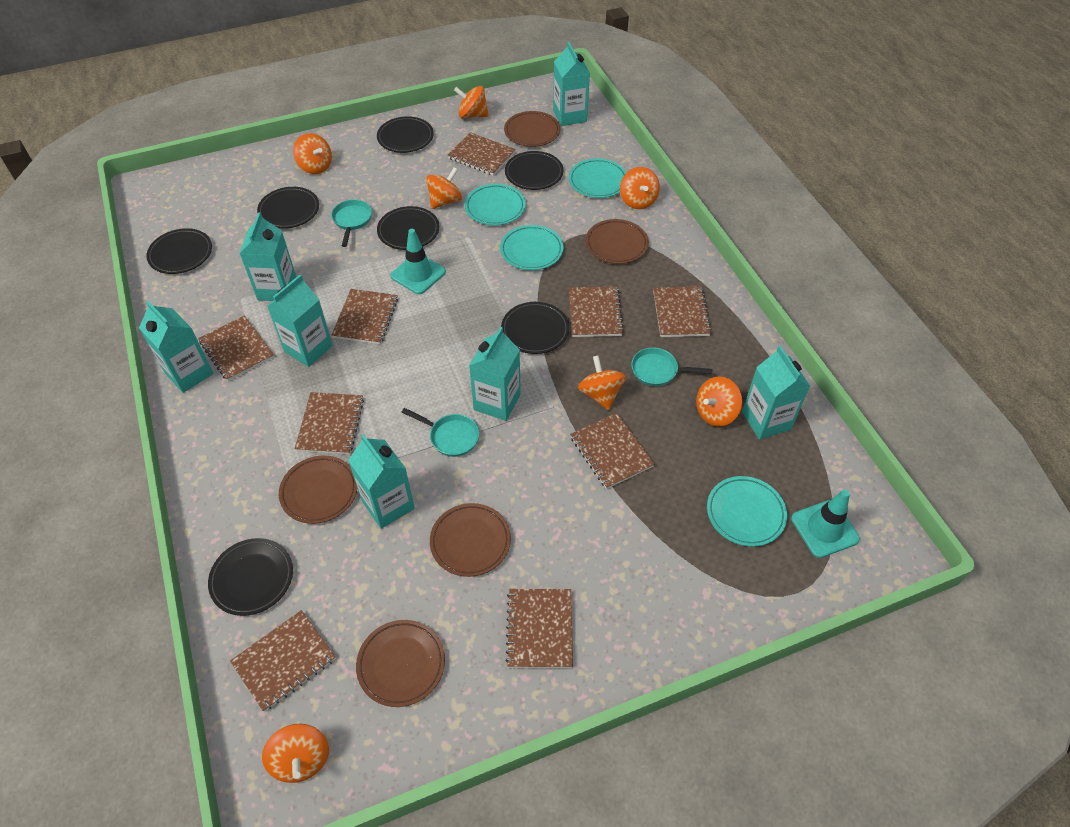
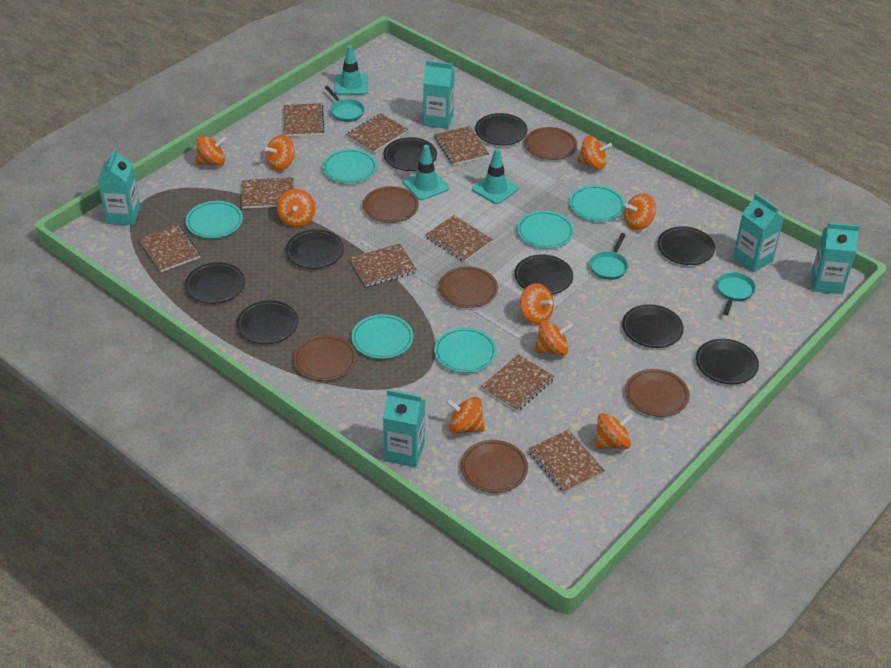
black plate: 7 -> 9
brown plate: 5 -> 6
orange spinning top: 7 -> 9
turquoise carton: 7 -> 5
turquoise plate: 4 -> 6
turquoise traffic cone: 2 -> 3

